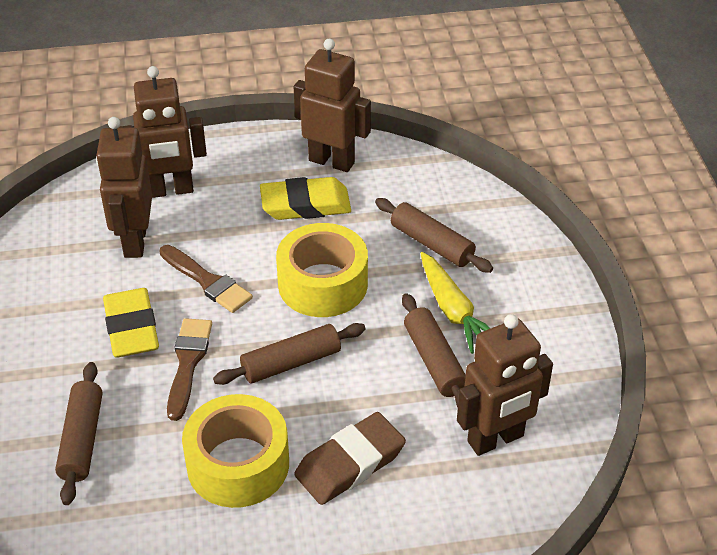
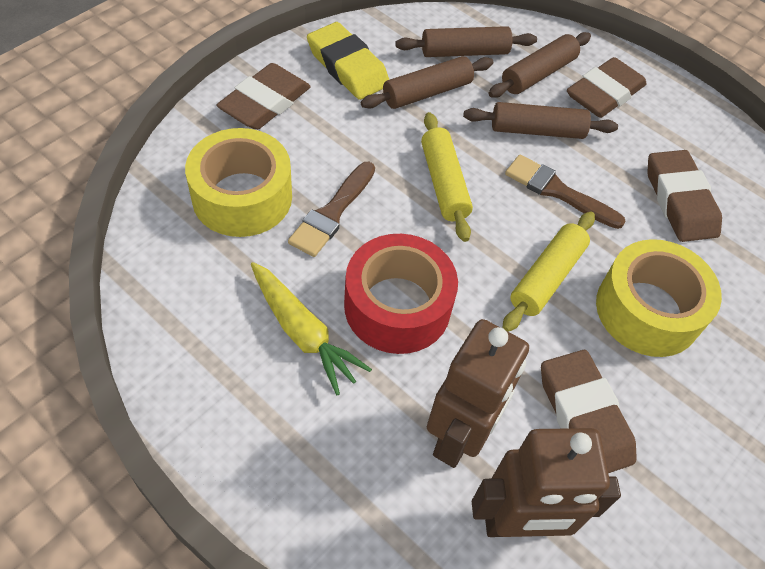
brown eraser: 1 -> 4
brown robot: 4 -> 2
red tape: 0 -> 1
yellow eraser: 2 -> 1
yellow rolling pin: 0 -> 2

